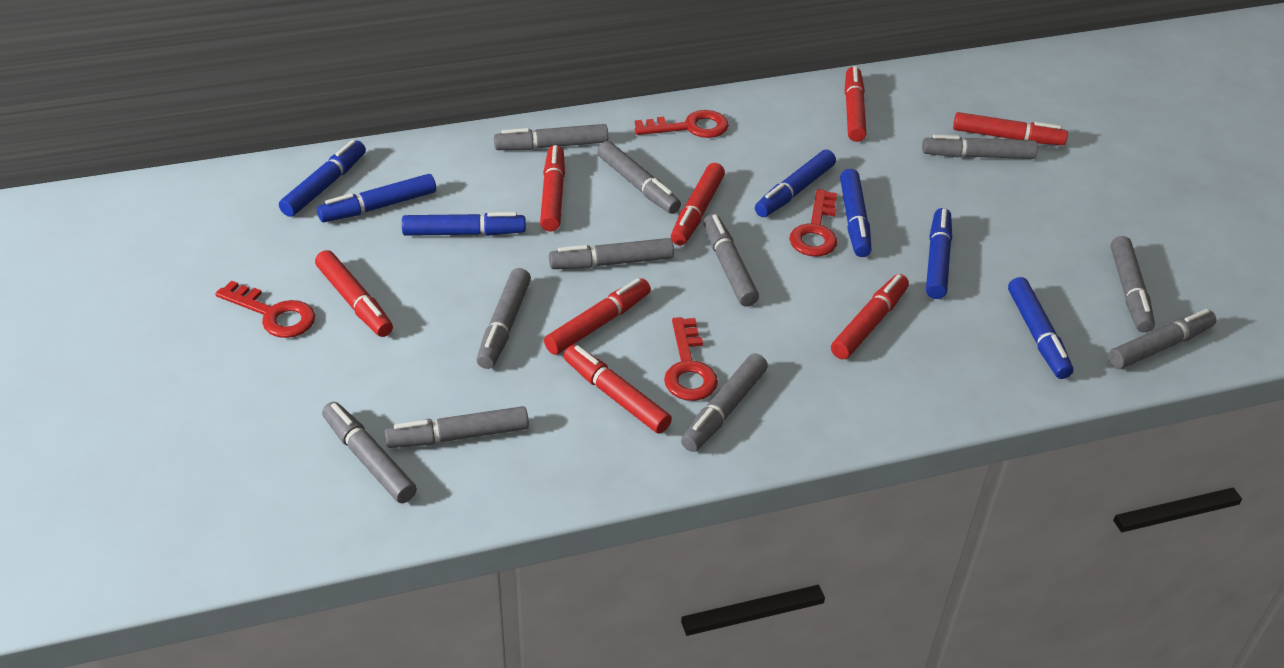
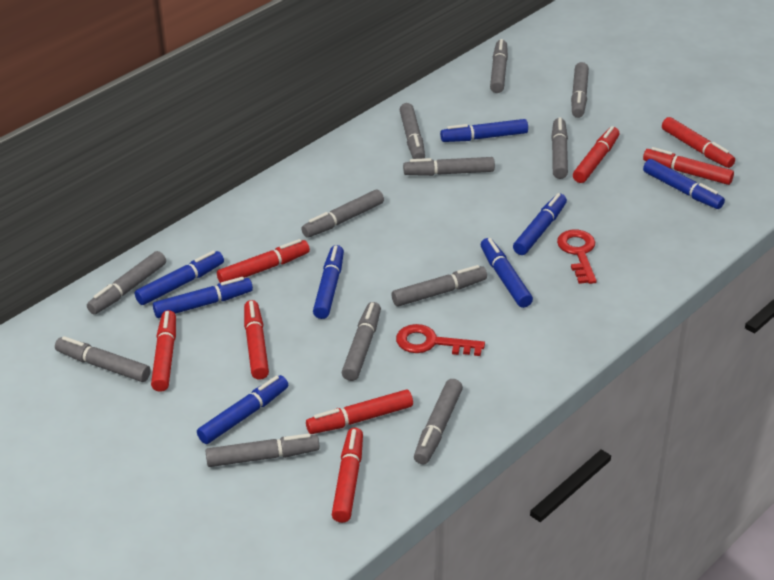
blue marker: 7 -> 8
grey marker: 11 -> 12
red key: 4 -> 2

